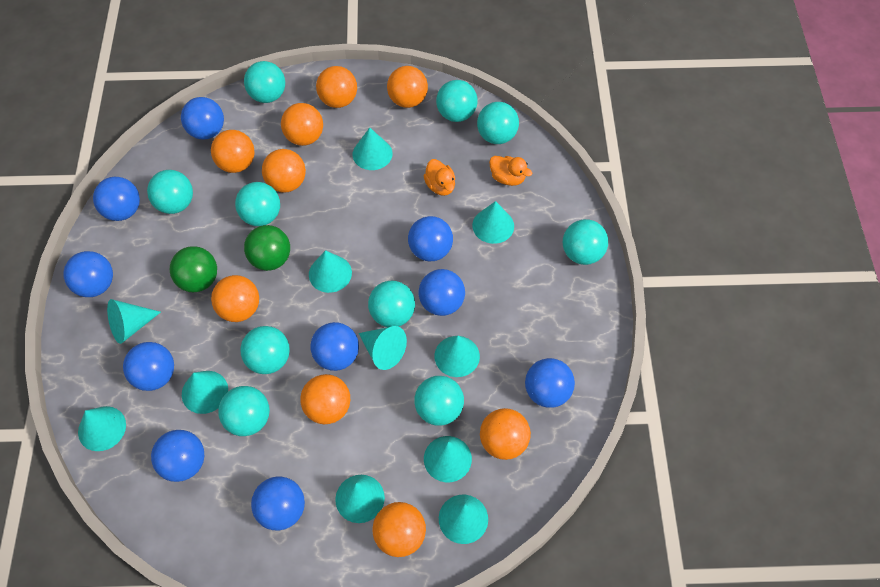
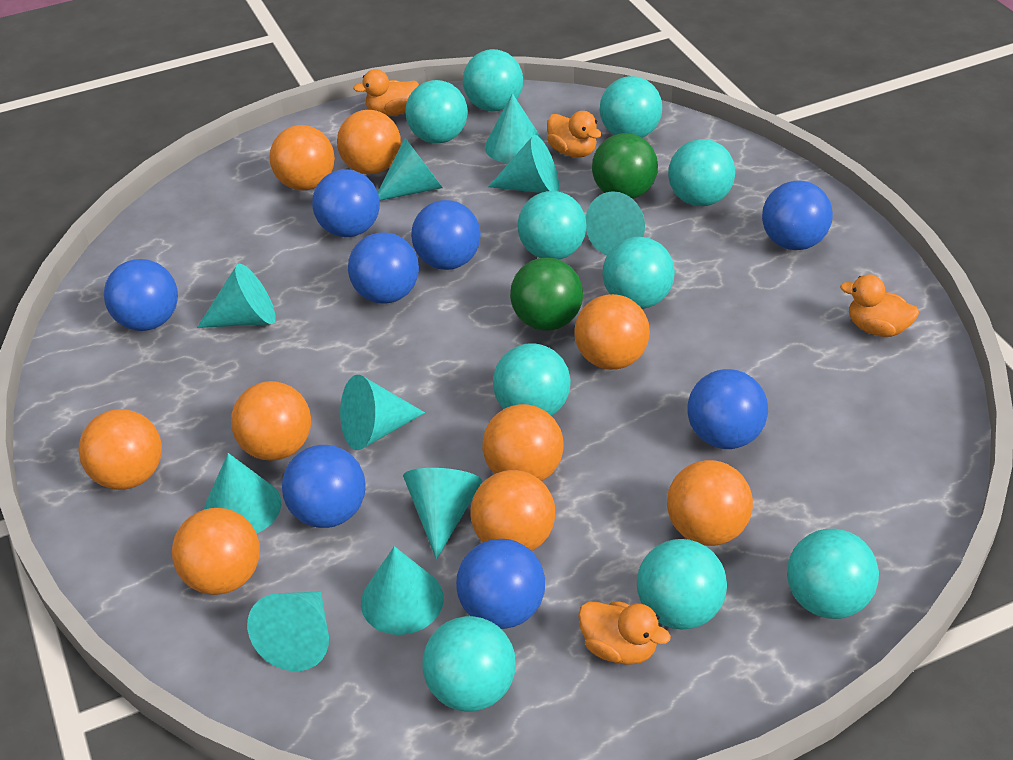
blue ball: 10 -> 8
orange duck: 2 -> 4
turquoise cone: 11 -> 10

